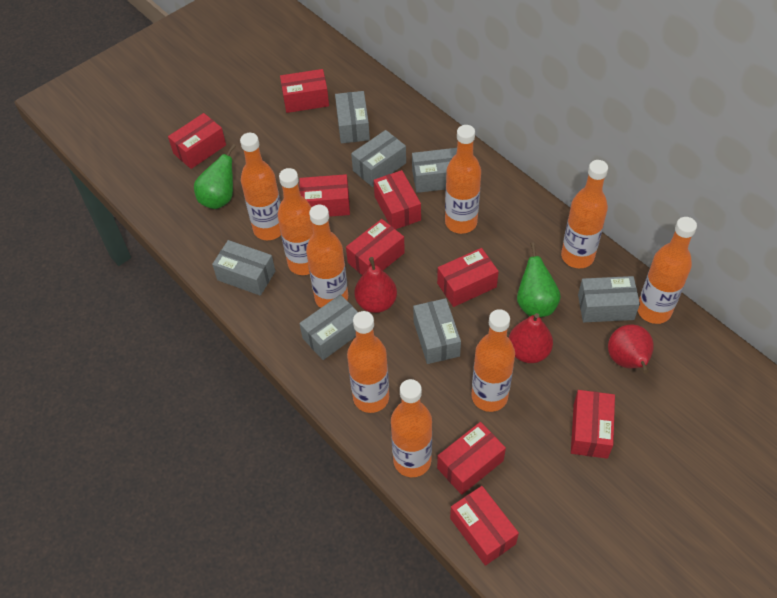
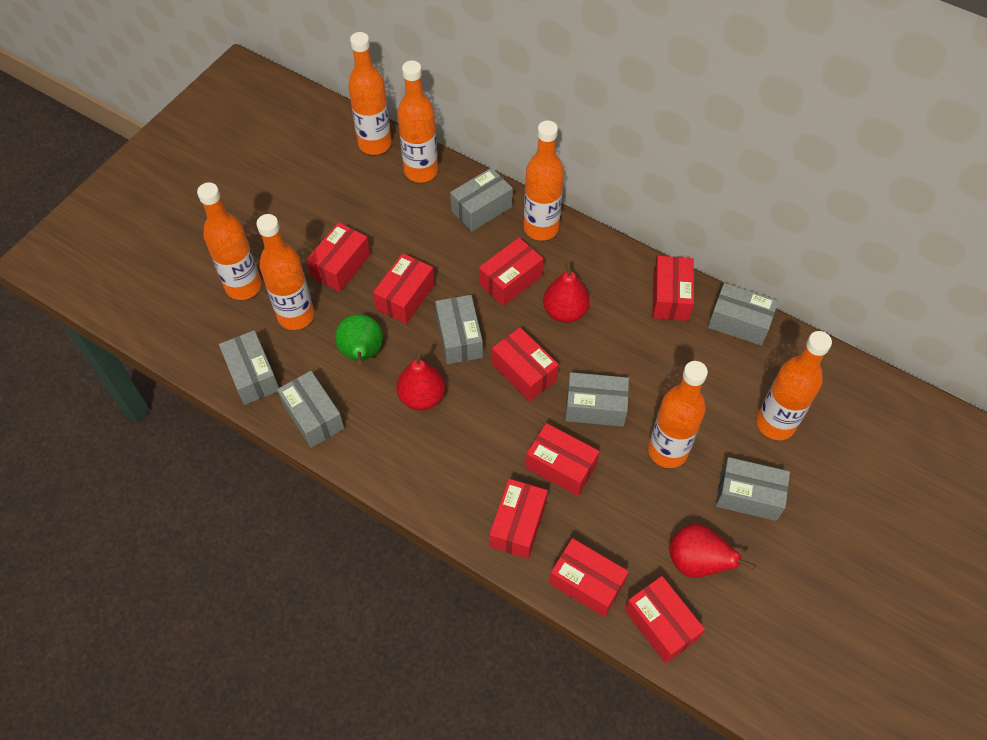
green pear: 2 -> 1
orange bottle: 9 -> 7

